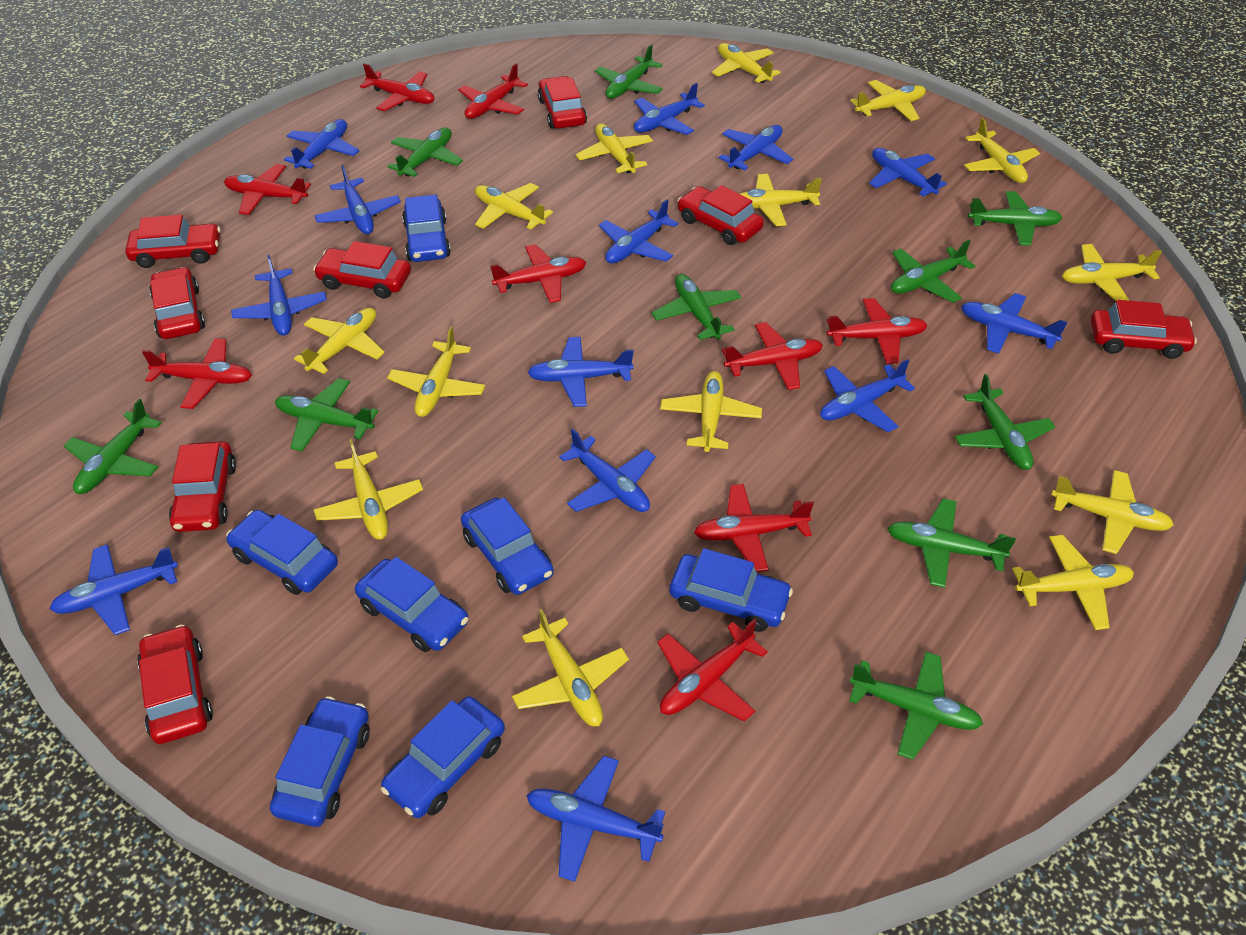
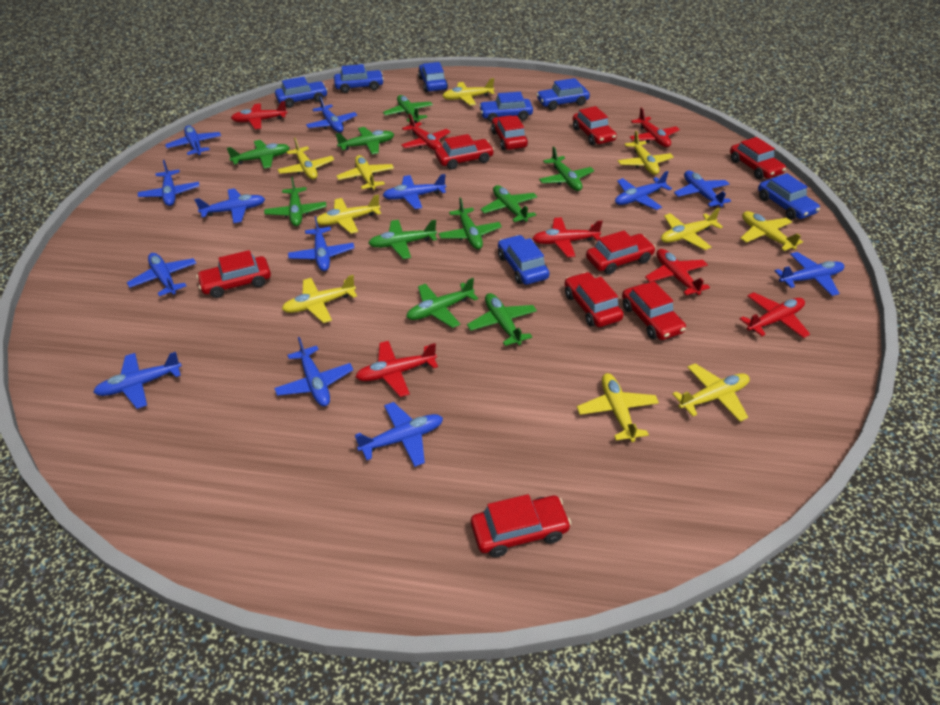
red car: 8 -> 9
red plane: 9 -> 7
yellow plane: 14 -> 10

